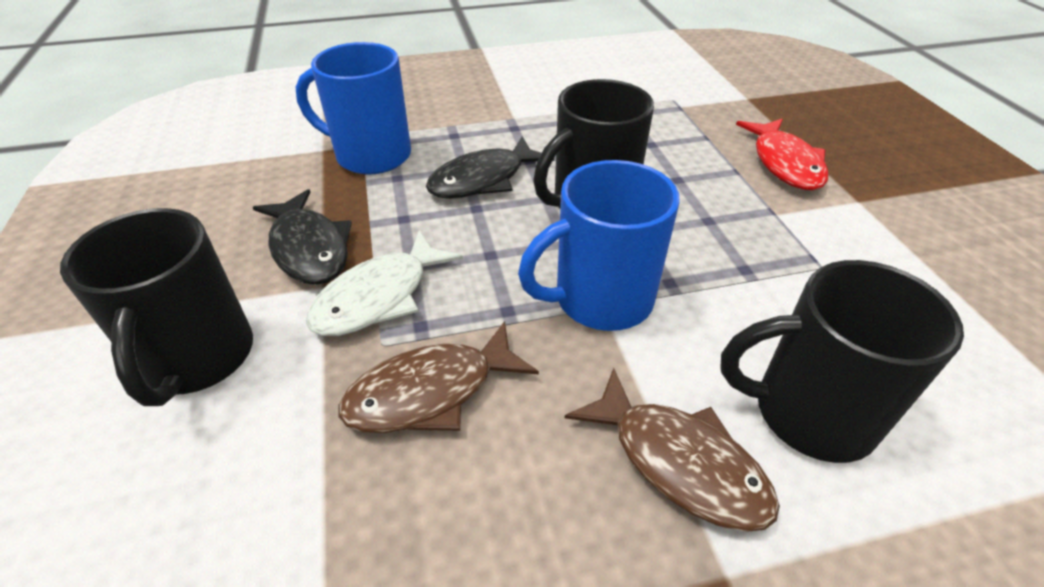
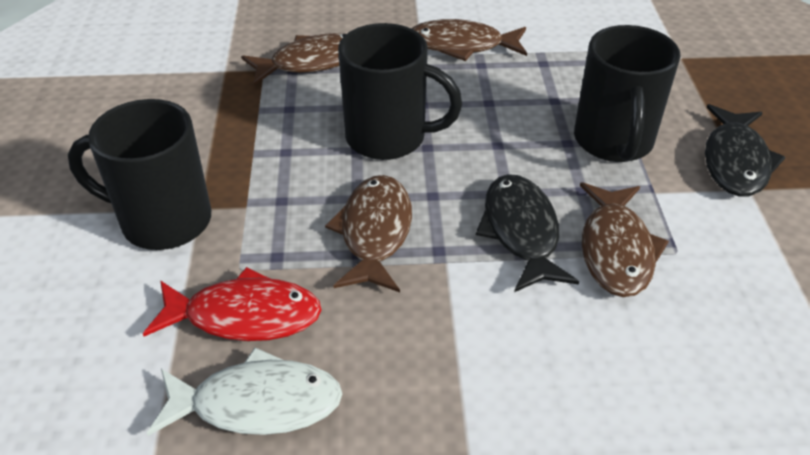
blue mug: 2 -> 0
brown fish: 2 -> 4

